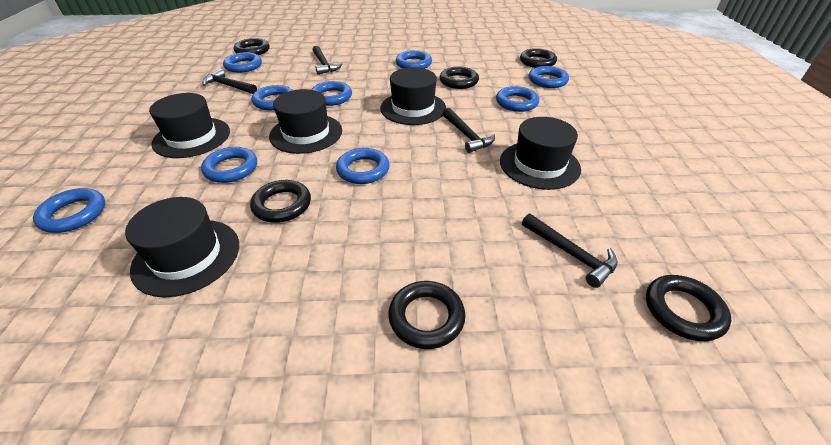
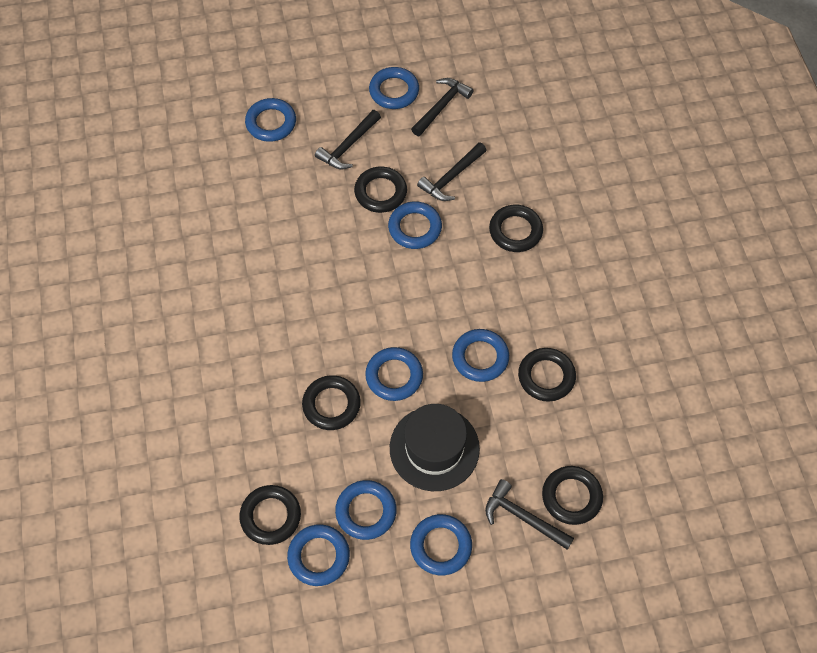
black hat: 5 -> 1
blue ring: 9 -> 8

